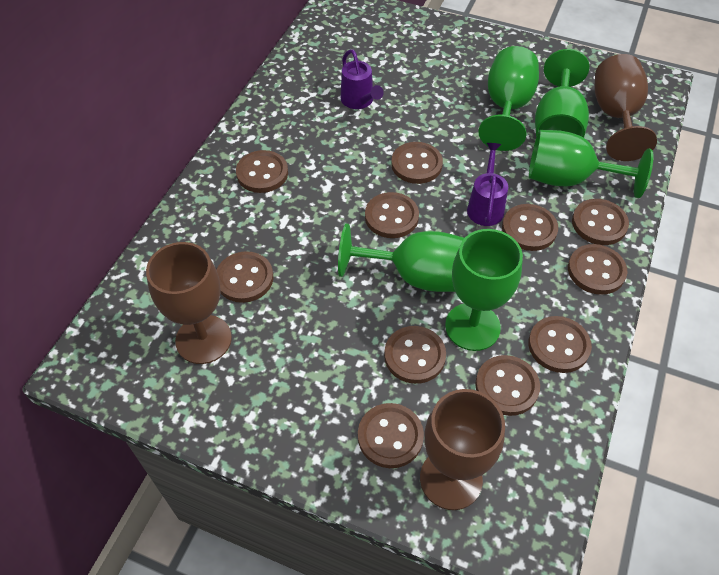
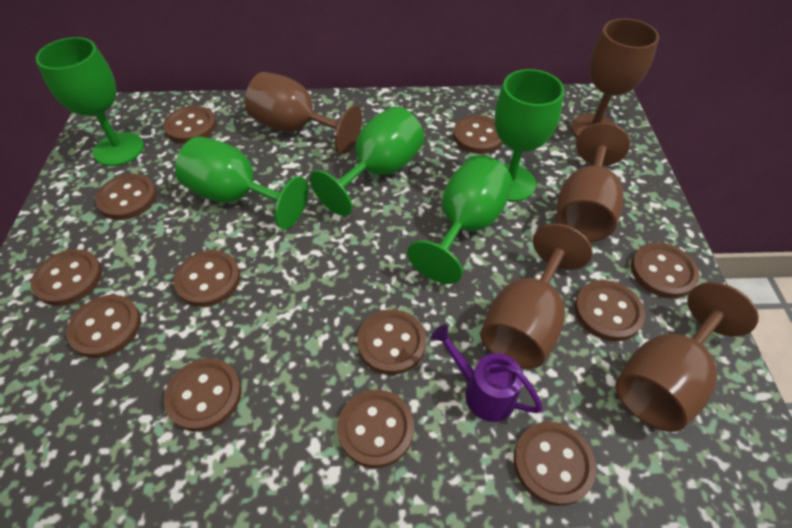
brown button: 11 -> 12
brown goblet: 3 -> 5
purple watering can: 2 -> 1

